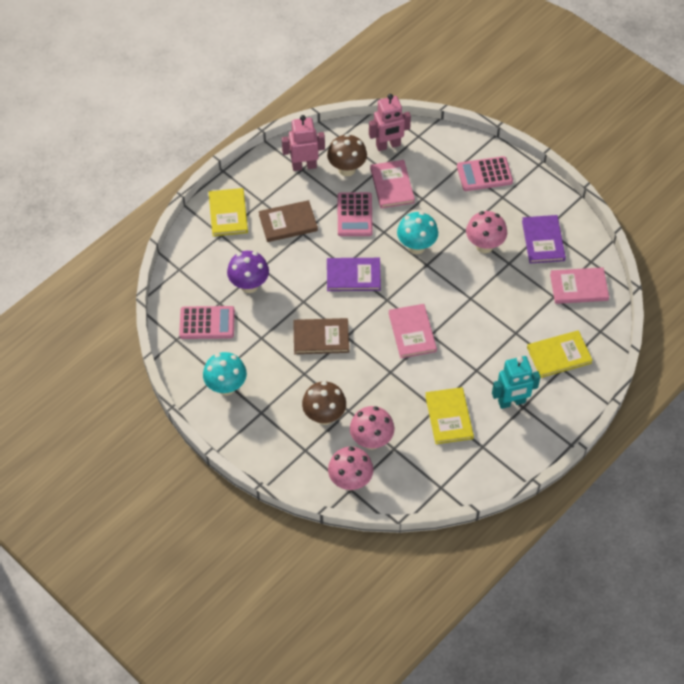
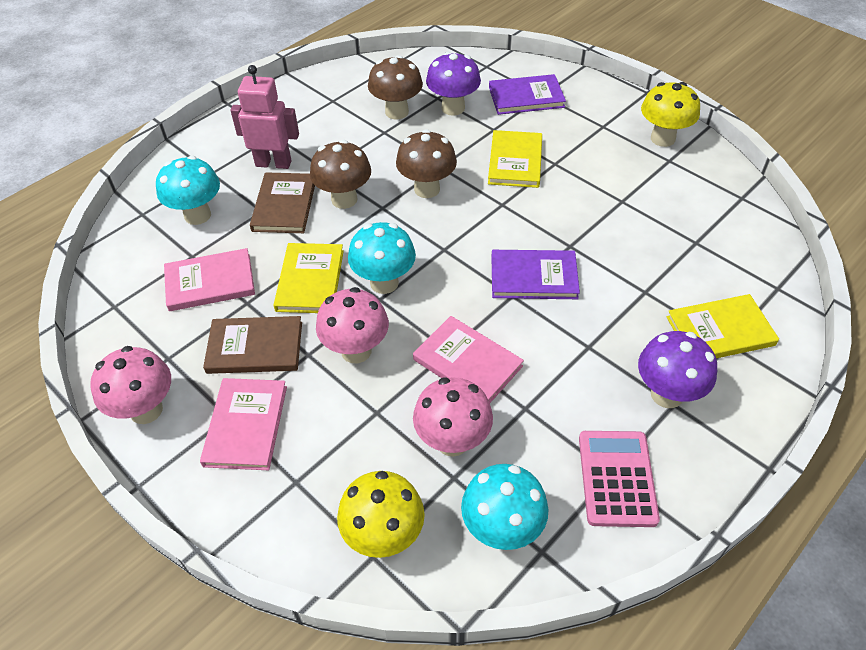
brown mushroom: 2 -> 3
pink calculator: 3 -> 1
pink robot: 2 -> 1
purple mushroom: 1 -> 2
turquoise mushroom: 2 -> 3
turquoise robot: 1 -> 0
yellow mushroom: 0 -> 2

